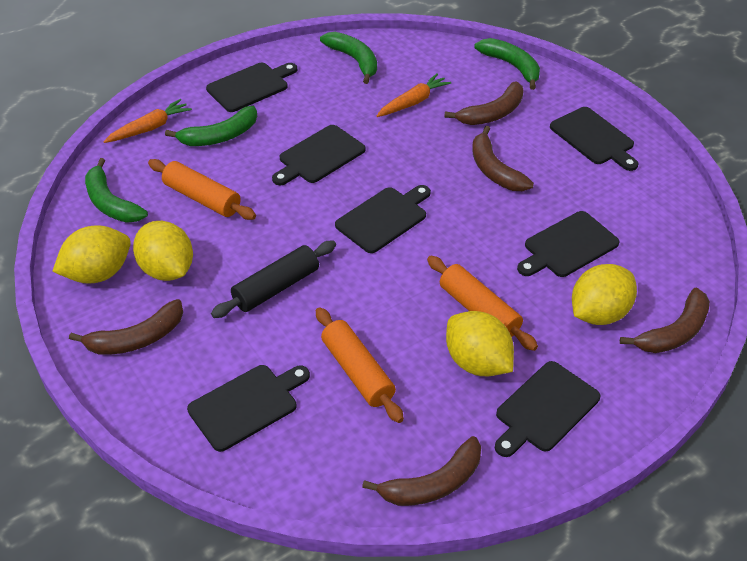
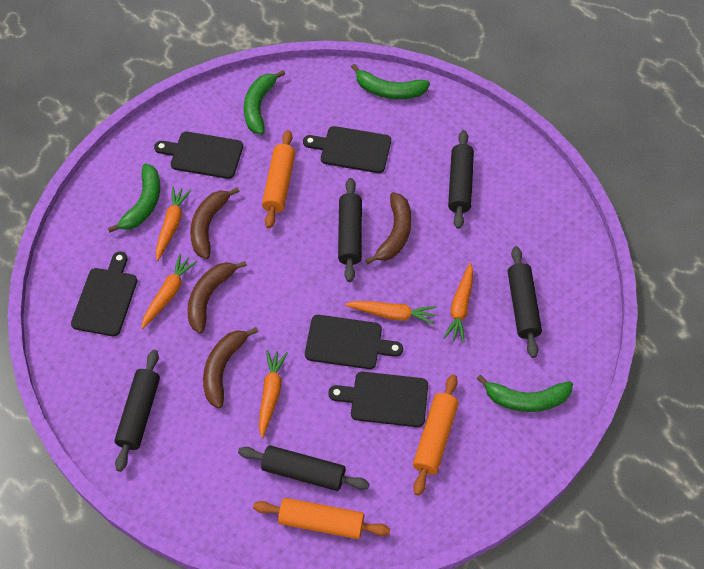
black cutting board: 7 -> 5
black rolling pin: 1 -> 5
brown banana: 5 -> 4
orange carrot: 2 -> 5
yellow lemon: 4 -> 0

